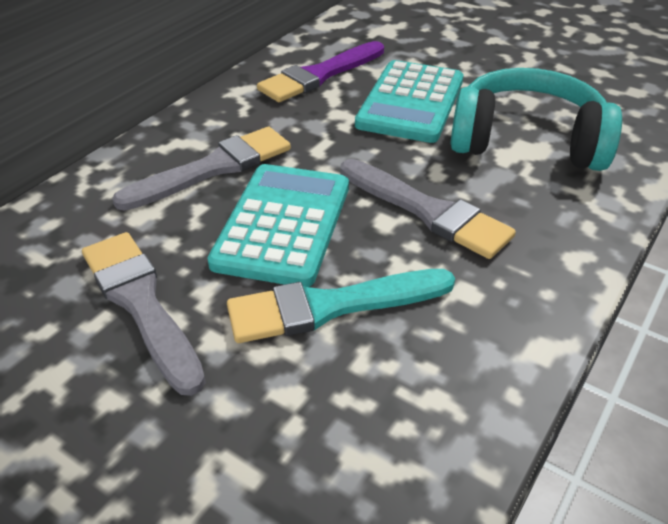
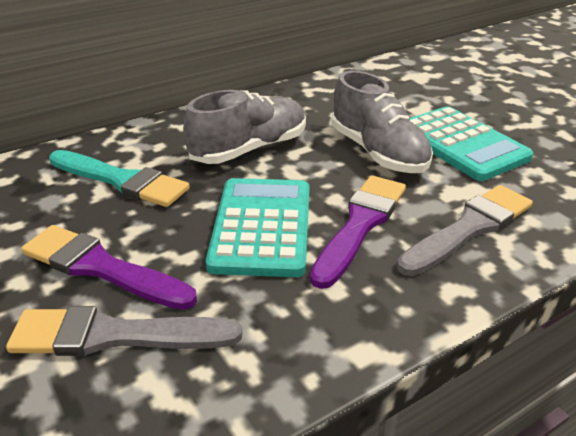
grey brush: 3 -> 2
grey shoe: 0 -> 2
purple brush: 1 -> 2
turquoise headphones: 1 -> 0

